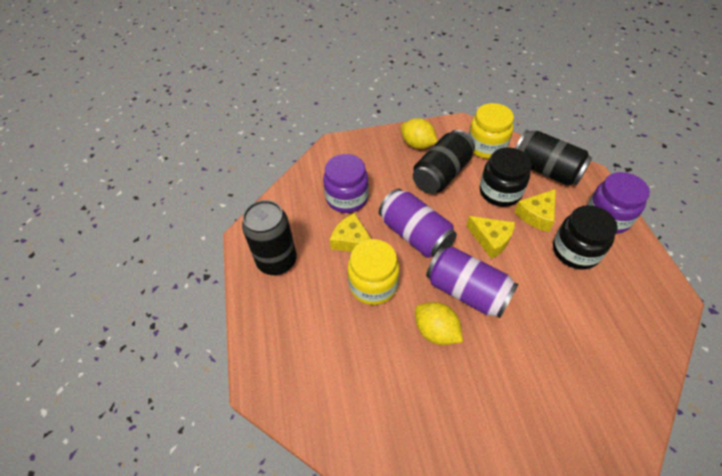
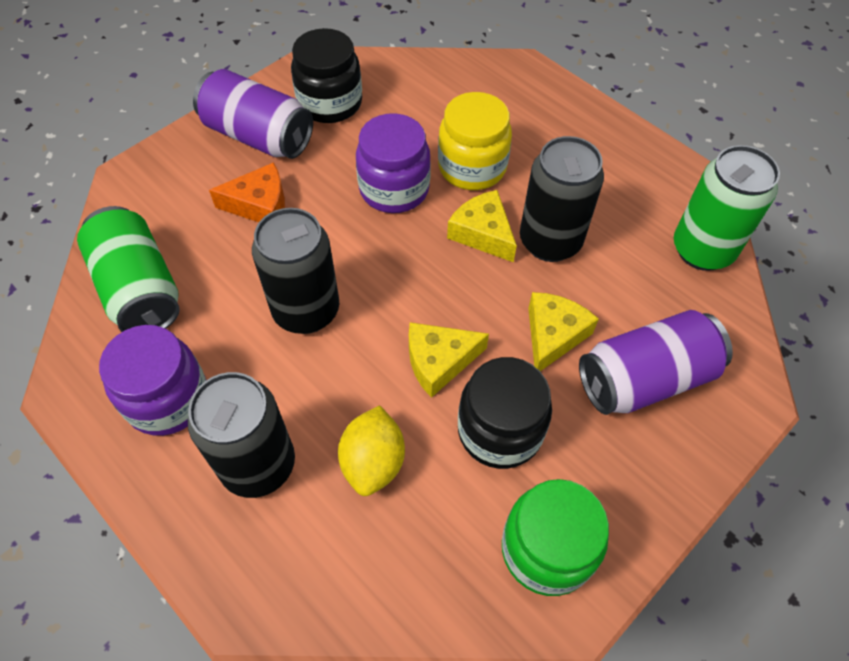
green can: 0 -> 2
green jar: 0 -> 1
orange cheese: 0 -> 1
yellow jar: 2 -> 1
yellow lemon: 2 -> 1

